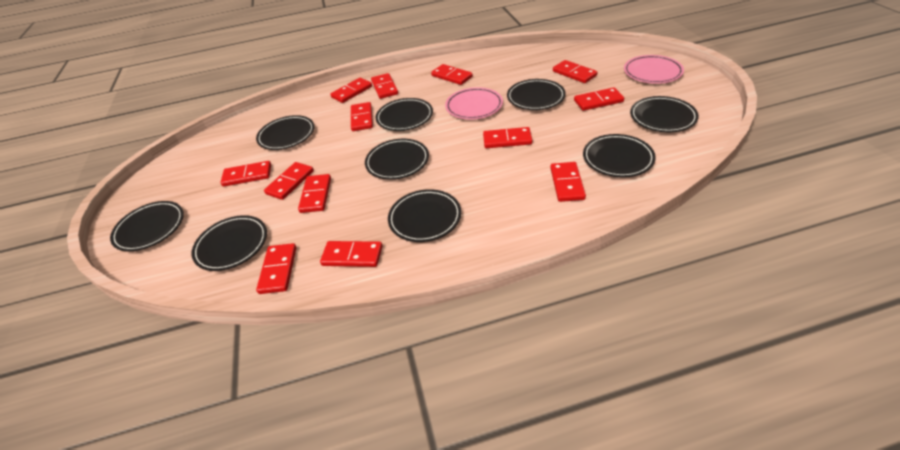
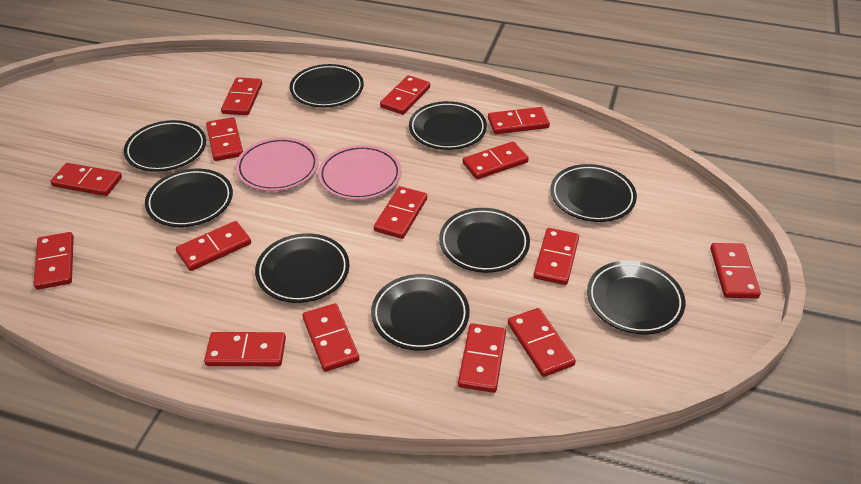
red domino: 13 -> 15

